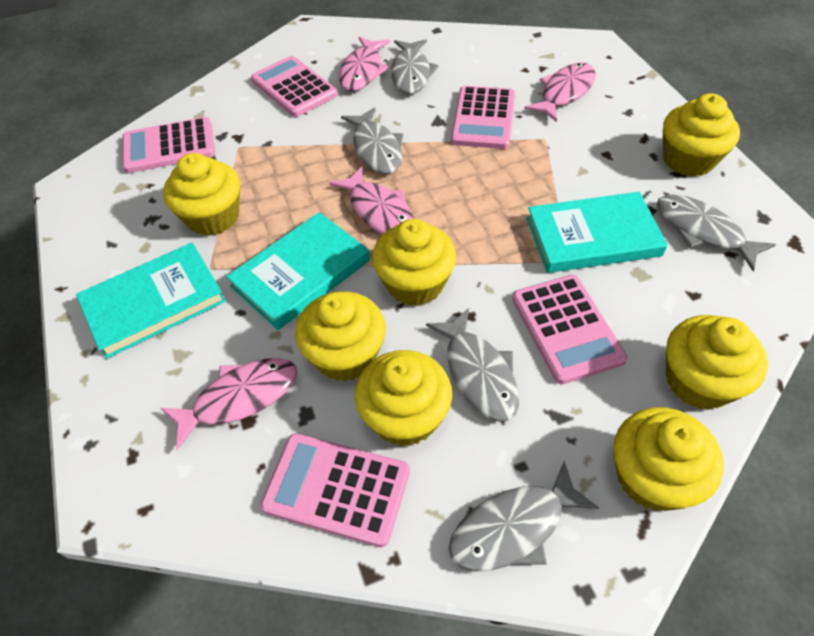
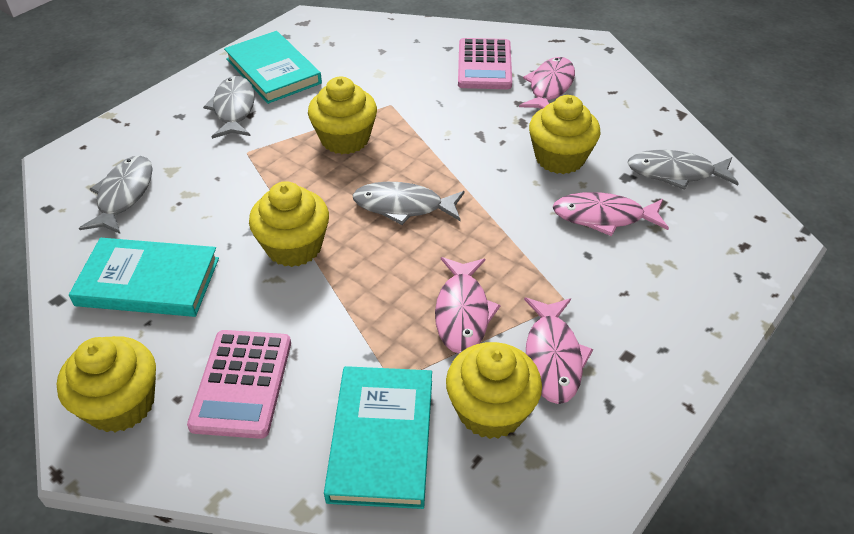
grey fish: 5 -> 4
pink calculator: 5 -> 2
yellow cupcake: 7 -> 5

